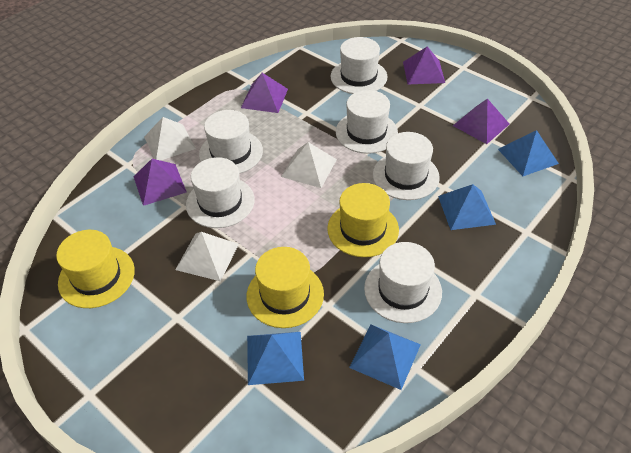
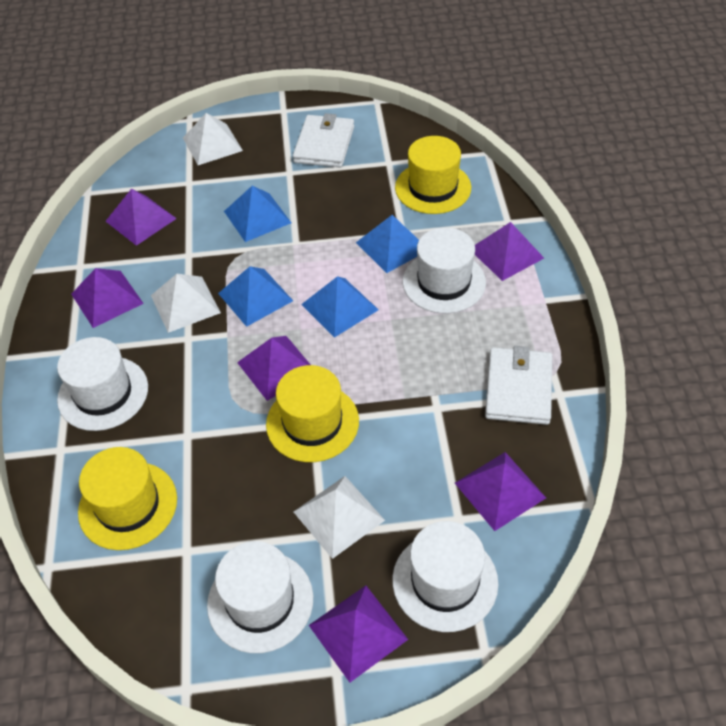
purple pyramid: 4 -> 6
white hat: 6 -> 4
white wallet: 0 -> 2

